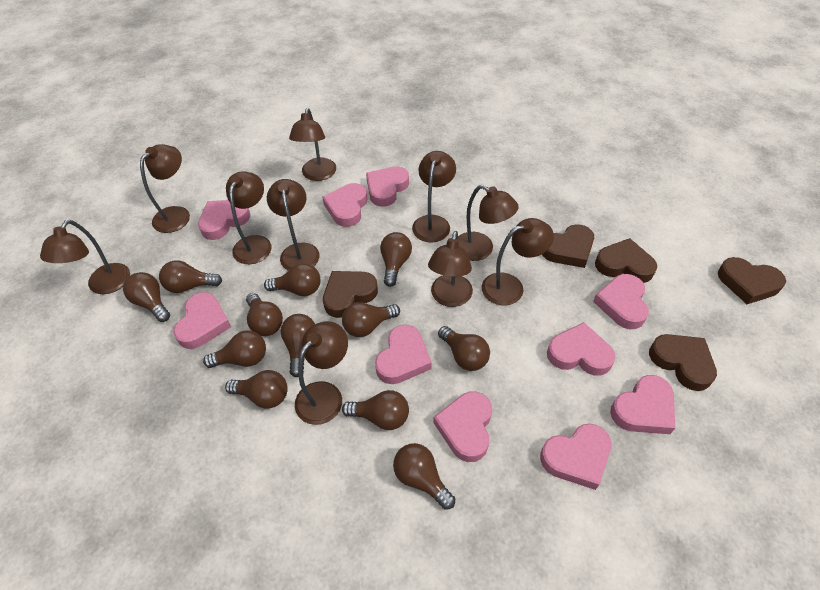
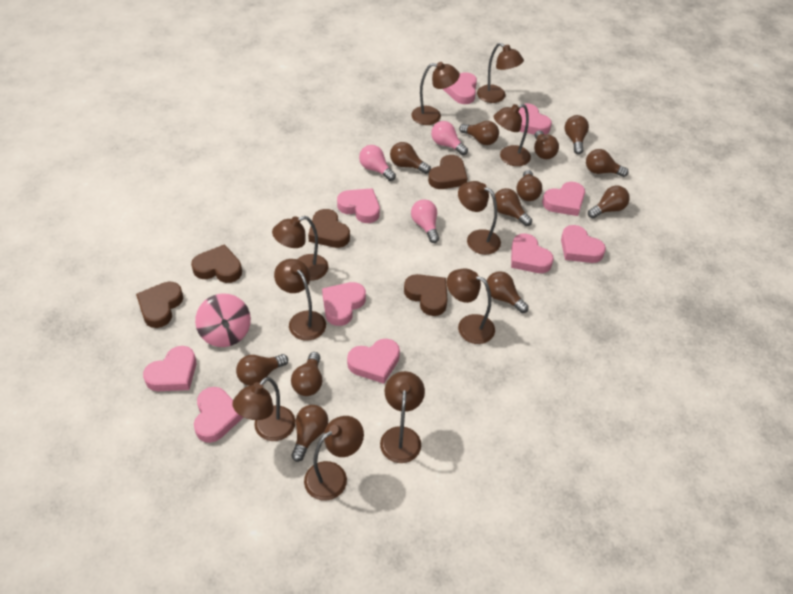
pink light bulb: 0 -> 3
pink spinning top: 0 -> 1

